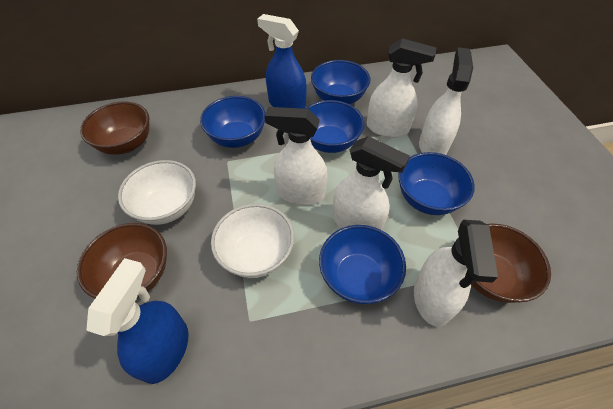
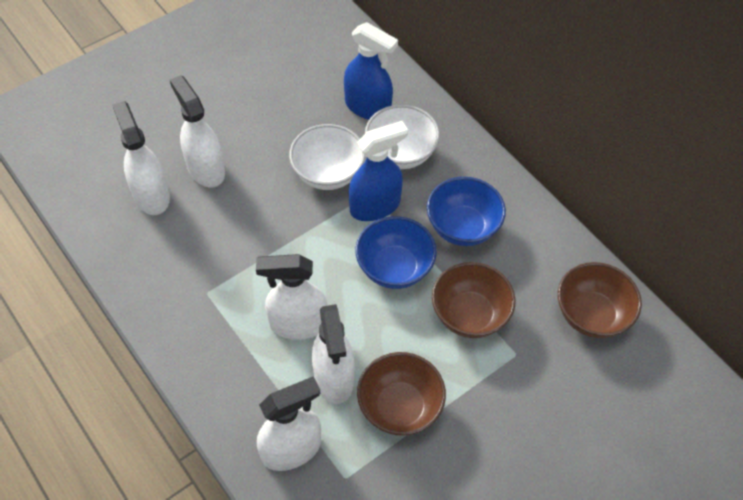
blue bowl: 5 -> 2

